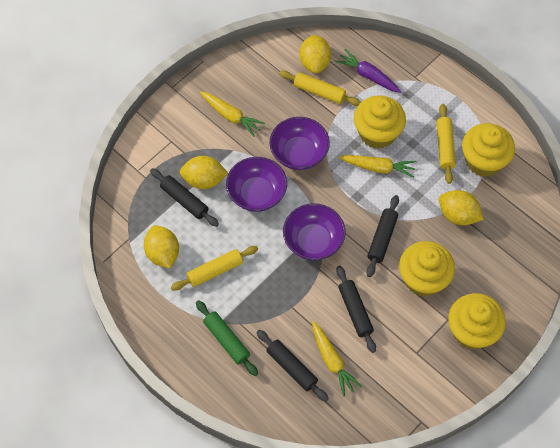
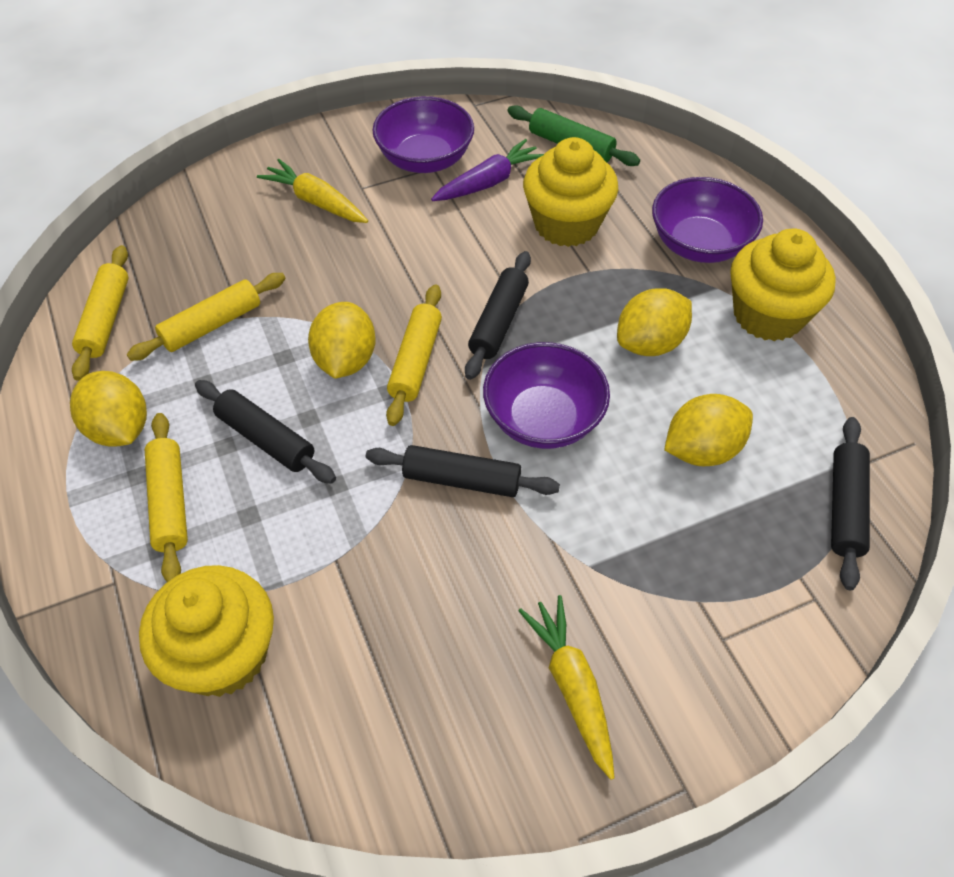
yellow carrot: 3 -> 2
yellow cupcake: 4 -> 3
yellow rolling pin: 3 -> 4

